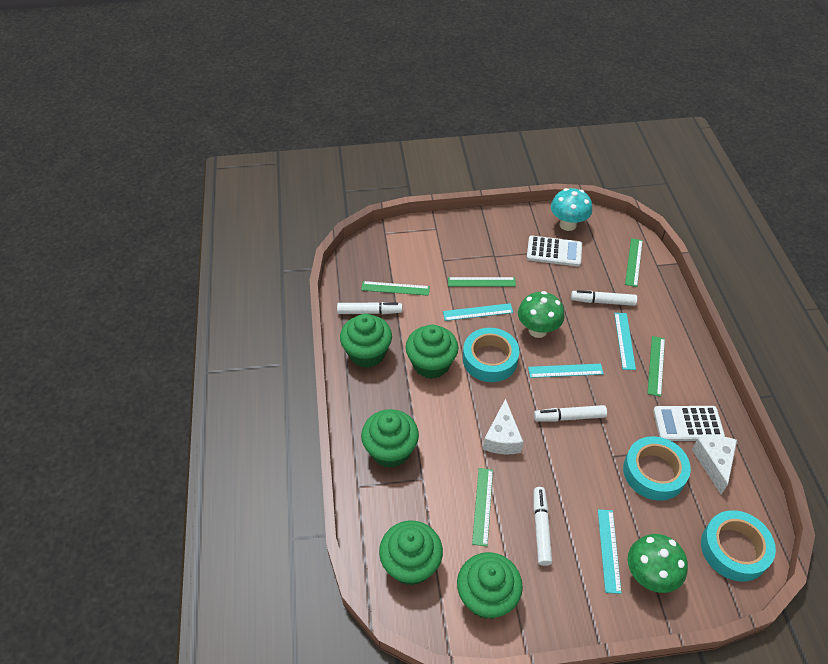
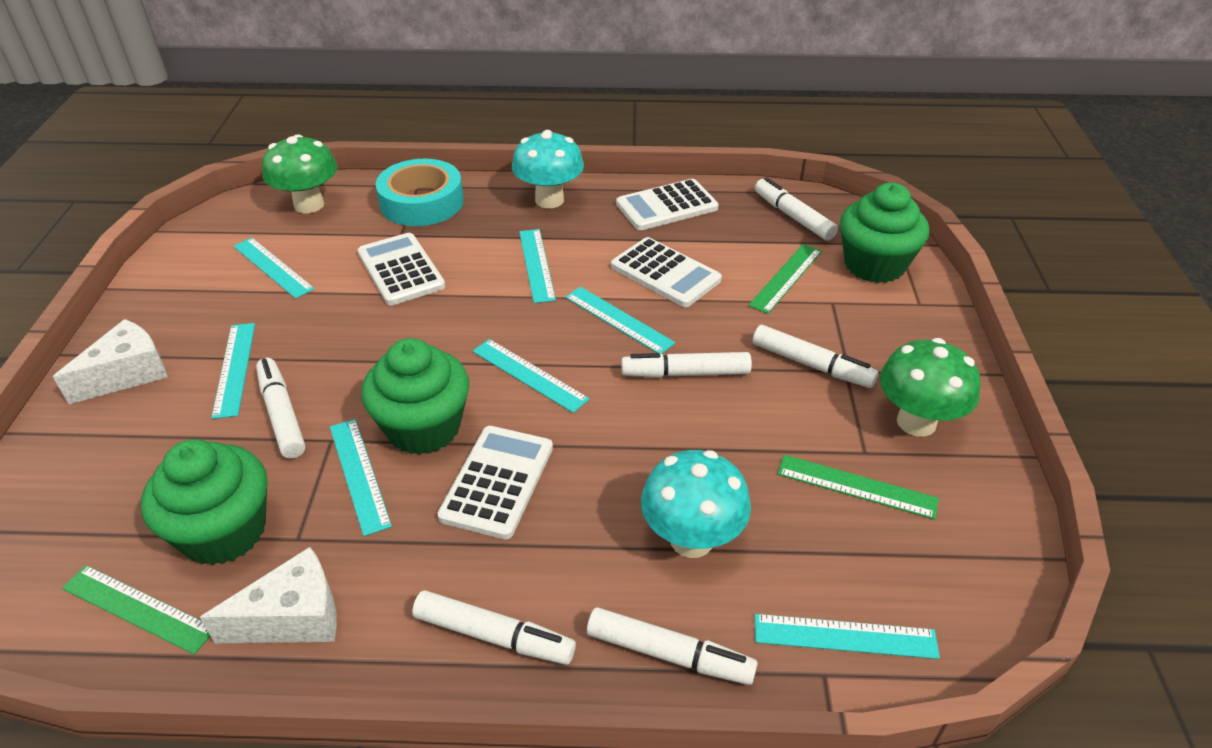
green cupcake: 5 -> 3
green ruler: 5 -> 3
turquoise mushroom: 1 -> 2
turquoise ruler: 4 -> 7
turquoise tape: 3 -> 1
white calculator: 2 -> 4
white marker: 4 -> 6

